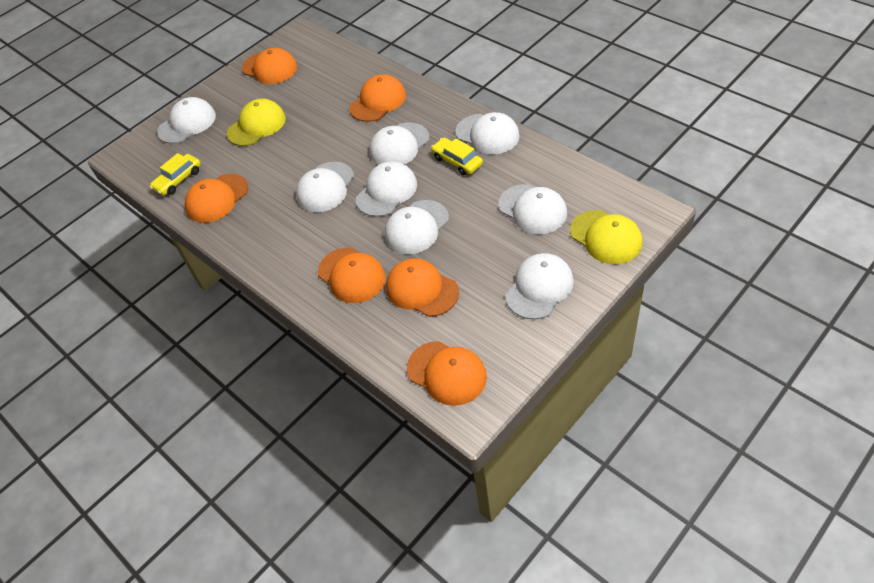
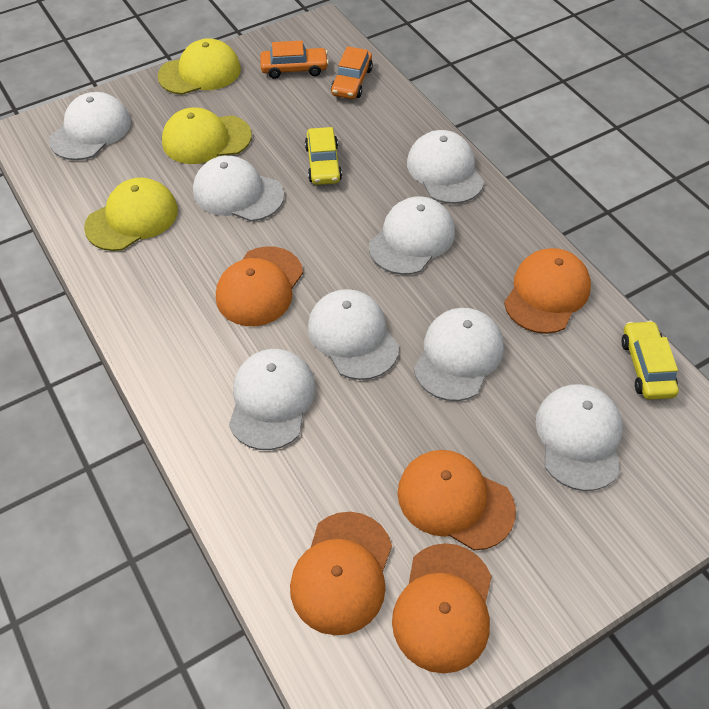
orange cap: 6 -> 5
orange car: 0 -> 2
yellow cap: 2 -> 3

